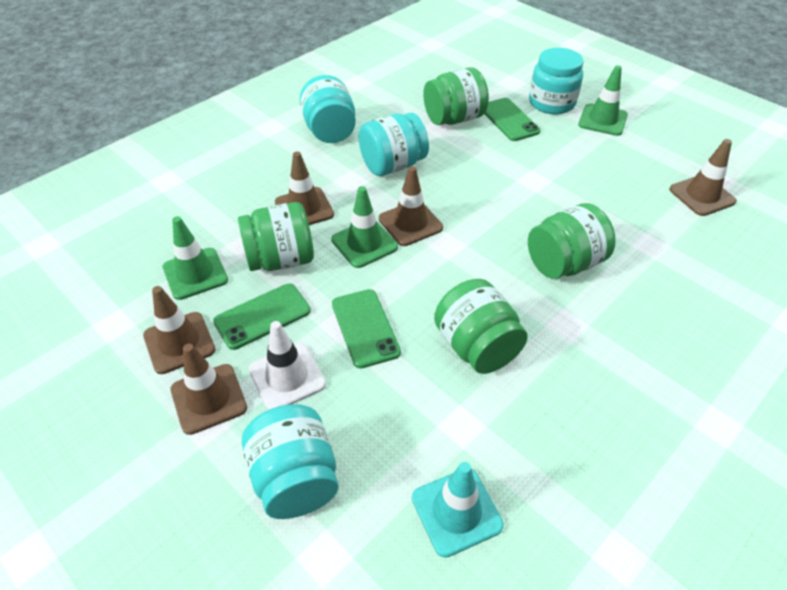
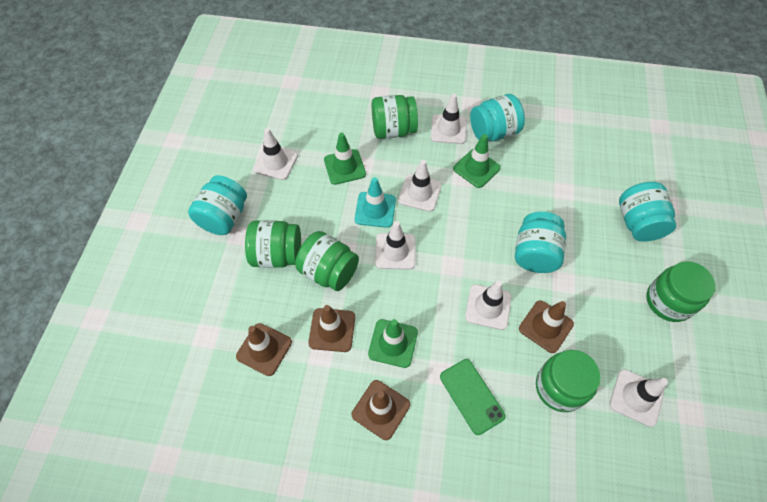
brown traffic cone: 5 -> 4
green jar: 4 -> 5
green phone: 3 -> 1
white traffic cone: 1 -> 6

